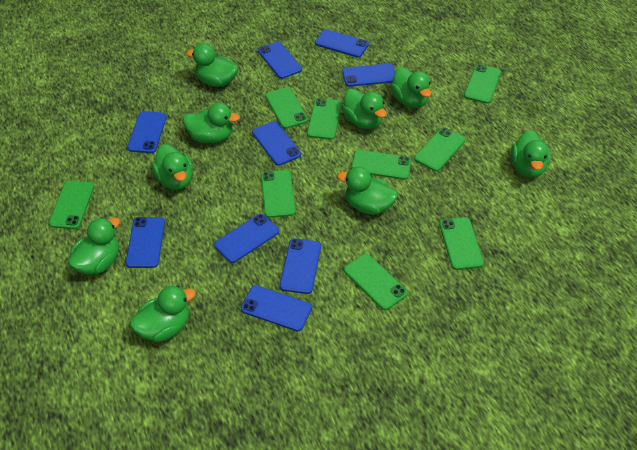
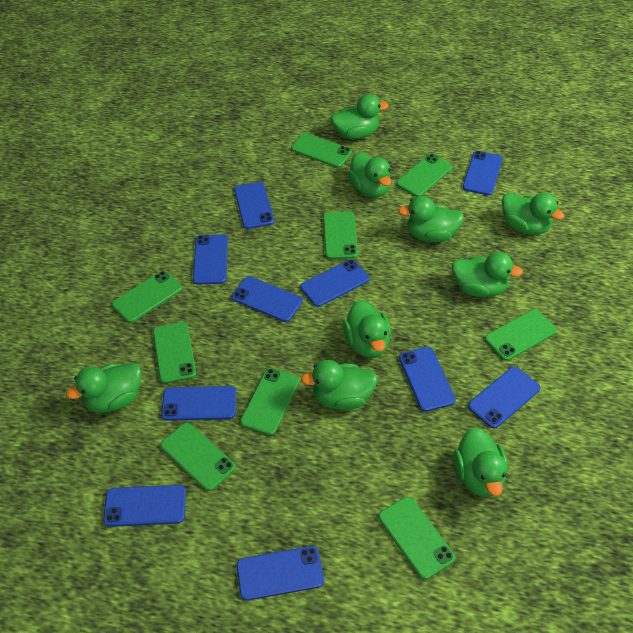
blue phone: 9 -> 10

